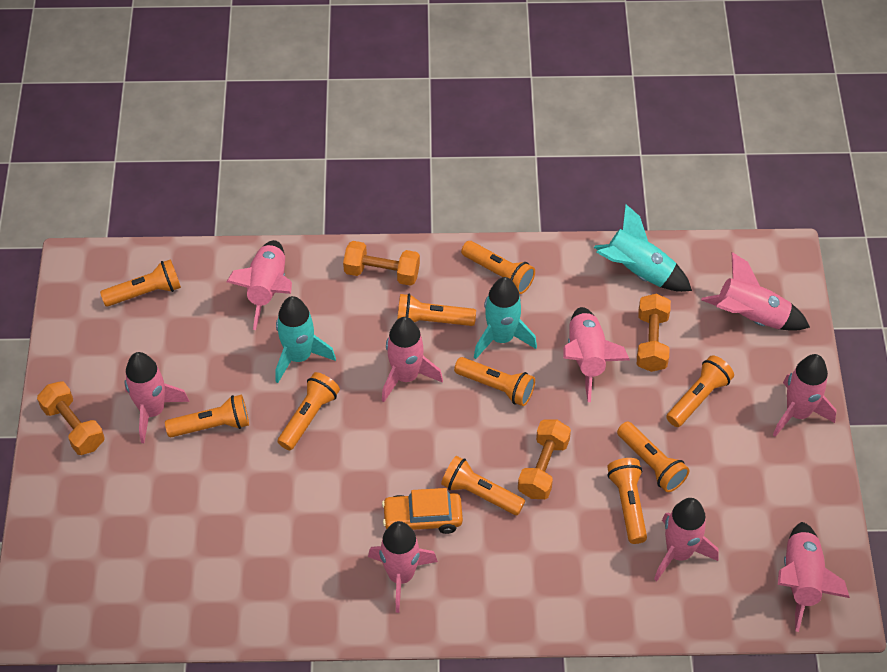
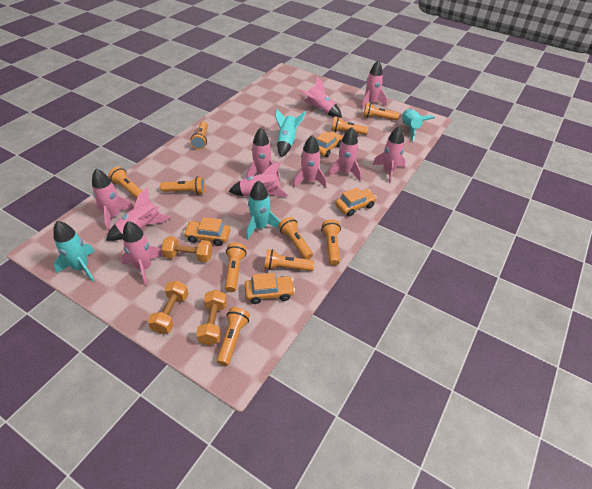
orange car: 1 -> 4
orange dumbbell: 4 -> 3
pink rocket: 9 -> 10
turquoise rocket: 3 -> 4

